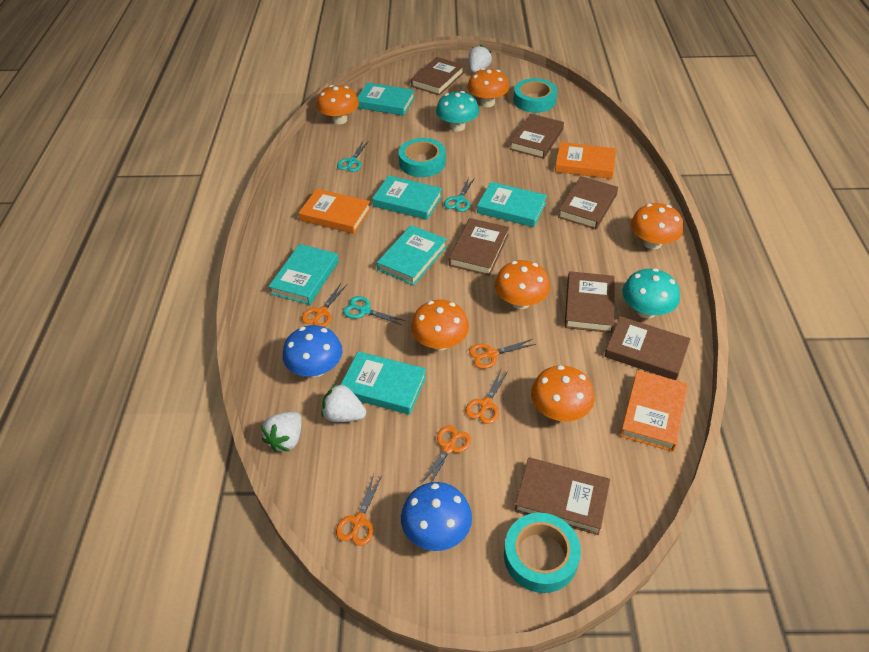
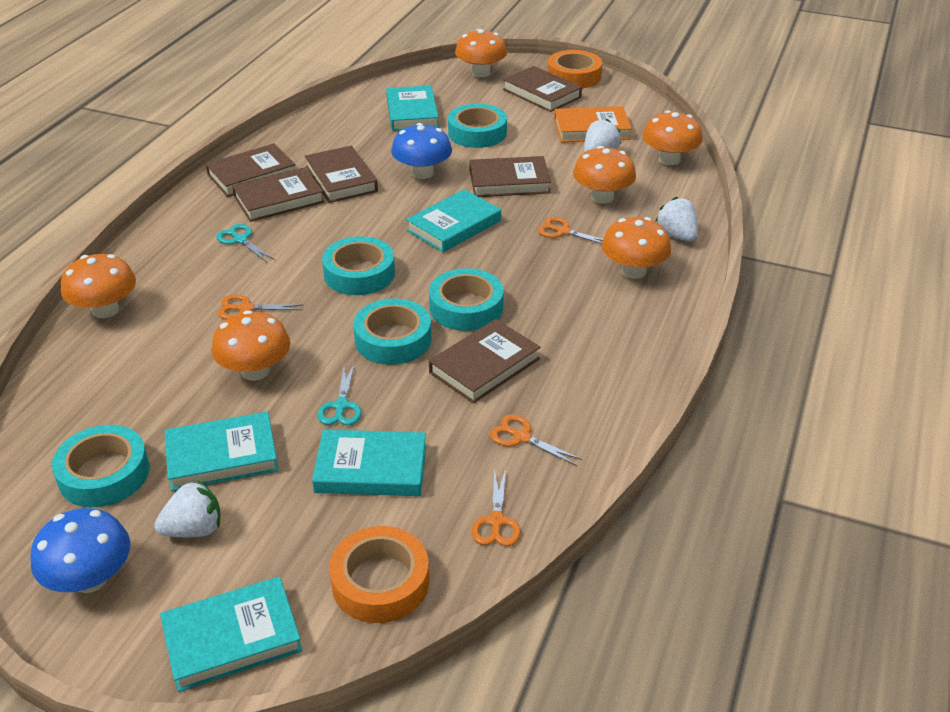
brown book: 7 -> 6
orange book: 3 -> 1
orange scissors: 5 -> 4
orange tape: 0 -> 2
turquoise book: 6 -> 5
turquoise mushroom: 2 -> 0
turquoise scissors: 3 -> 2
turquoise tape: 3 -> 5

